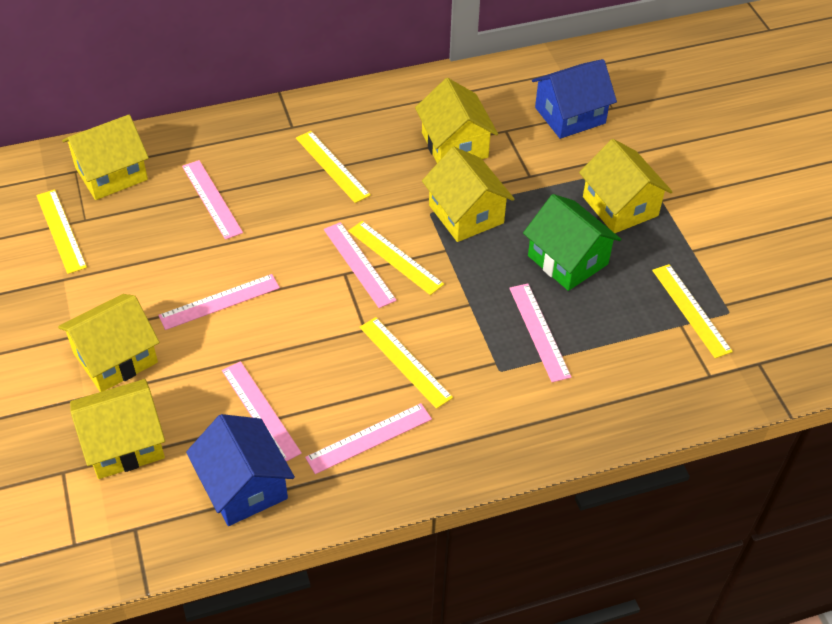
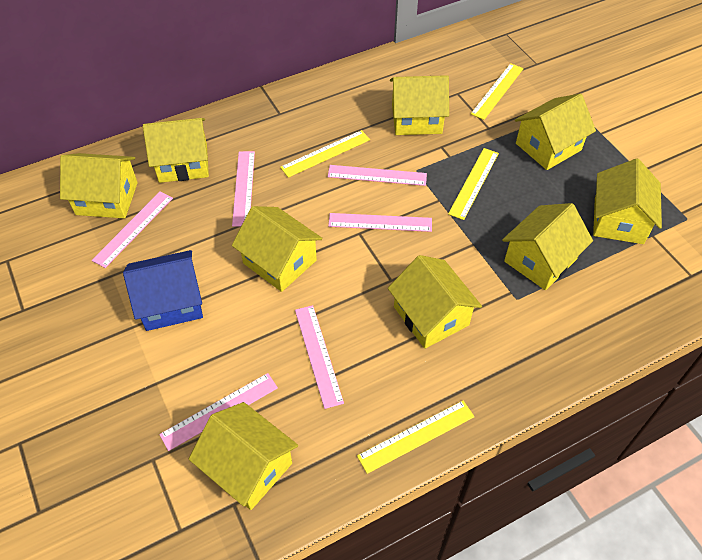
blue house: 2 -> 1
green house: 1 -> 0
yellow house: 6 -> 9
yellow ruler: 5 -> 4

